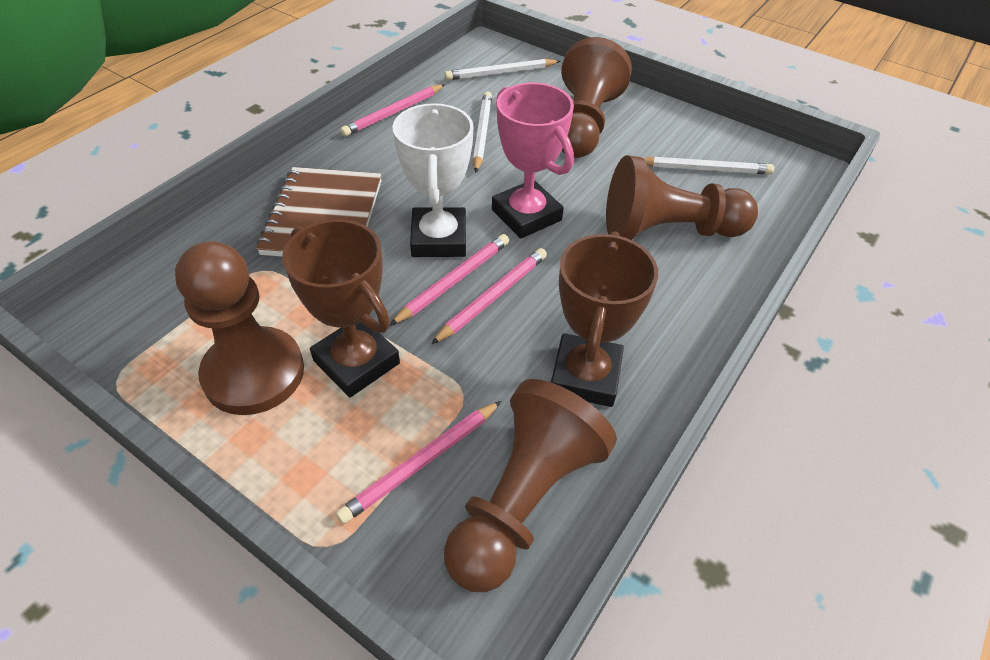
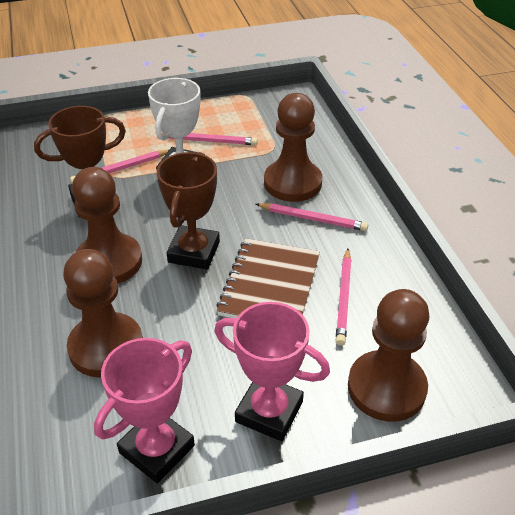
pink trophy: 1 -> 2
white pencil: 3 -> 0

